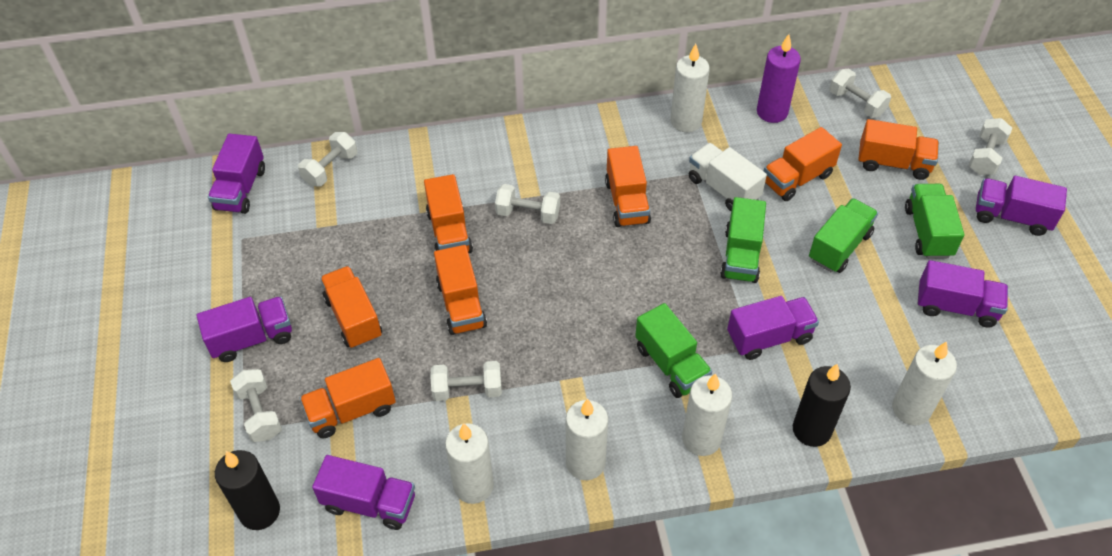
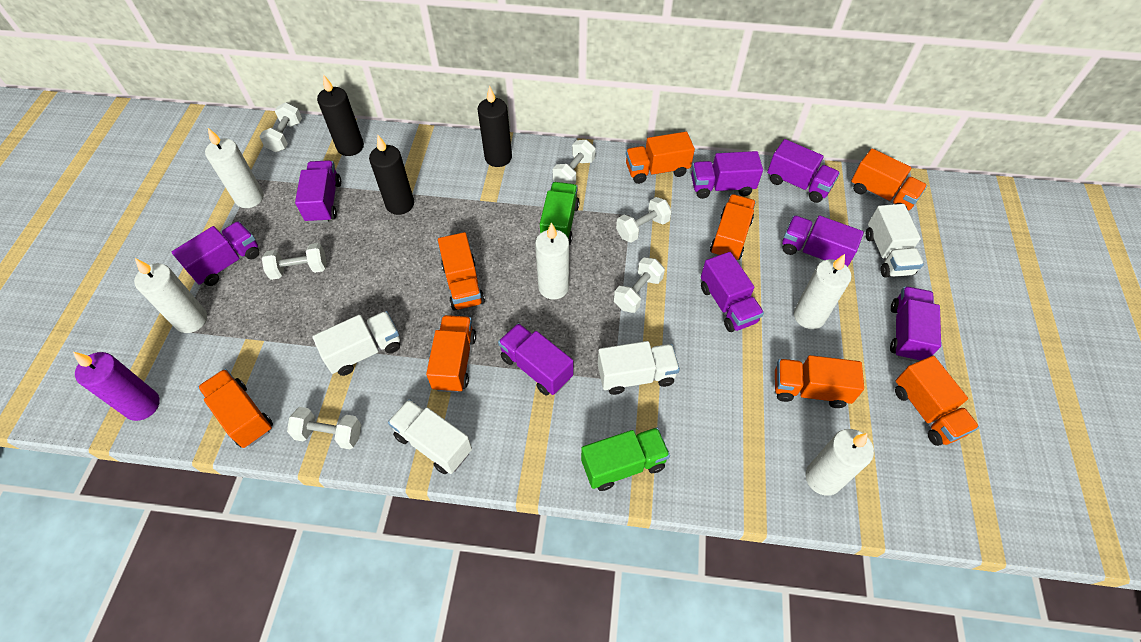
black candle: 2 -> 3
green truck: 4 -> 2
orange truck: 7 -> 8
purple truck: 6 -> 8
white truck: 1 -> 4

